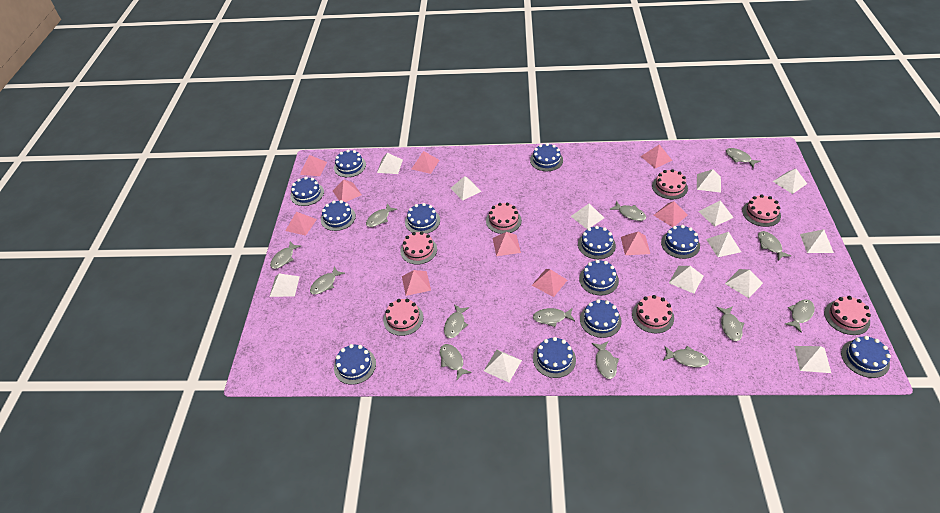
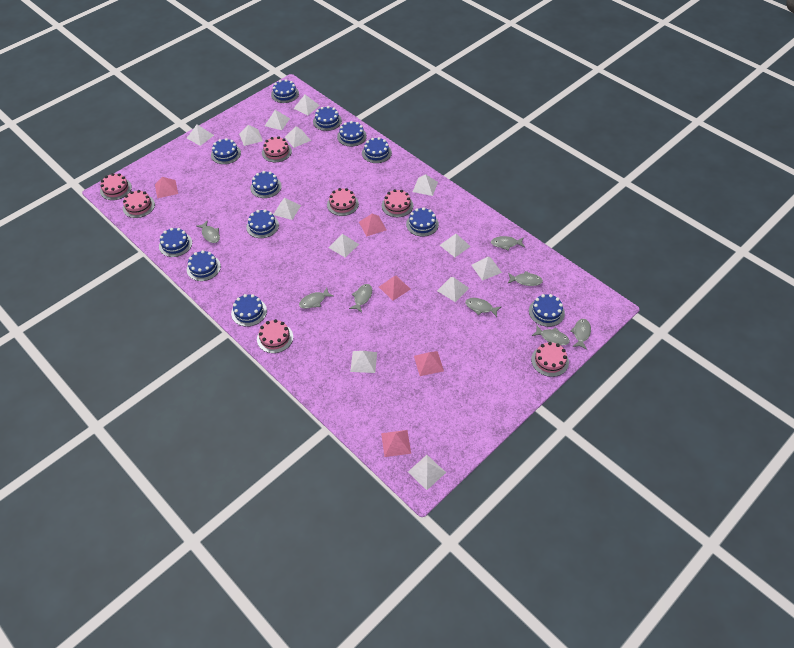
grey fish: 13 -> 8
pink pyramid: 10 -> 5

